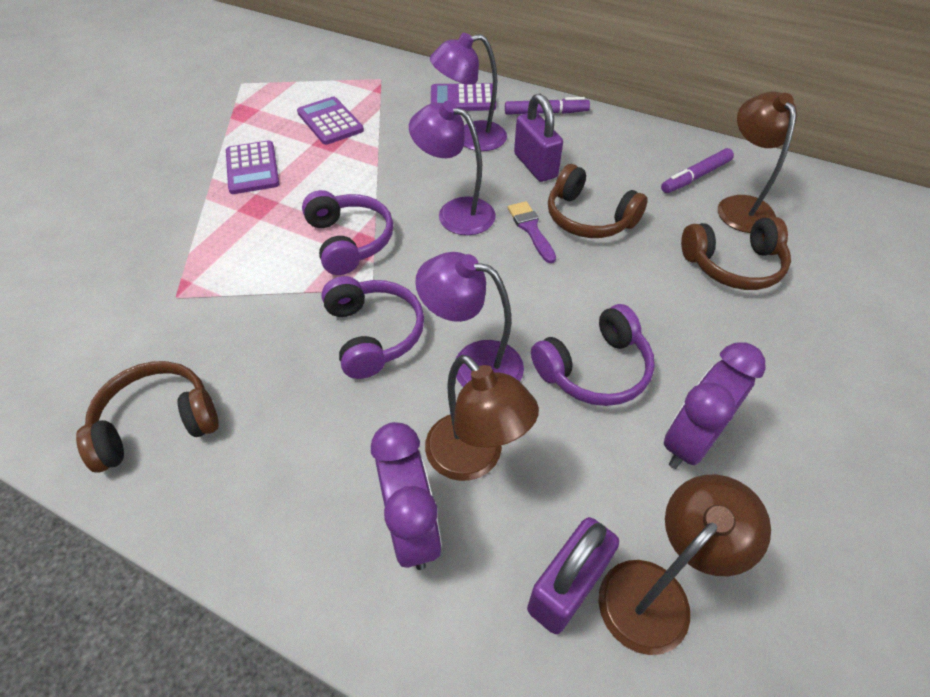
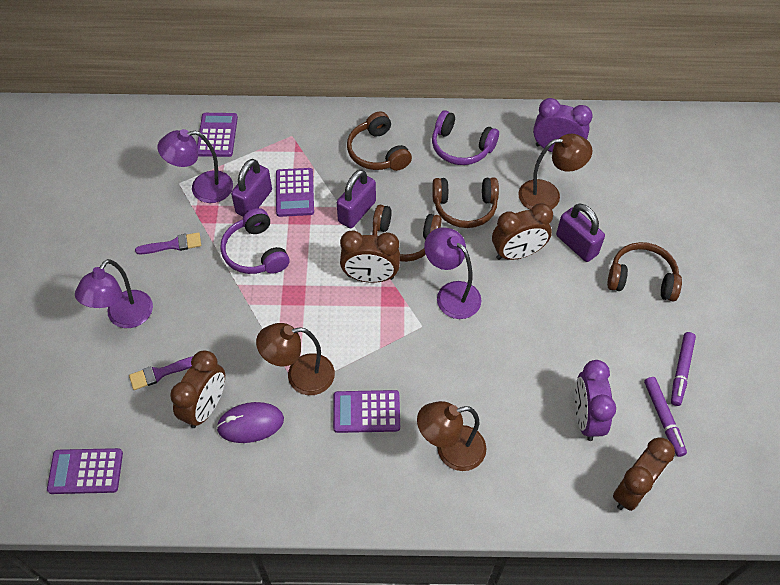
brown clock: 0 -> 4
brown headphones: 3 -> 4
purple brush: 1 -> 2
purple calculator: 3 -> 4
purple headphones: 3 -> 2
purple mouse: 0 -> 1
purple padlock: 2 -> 3

